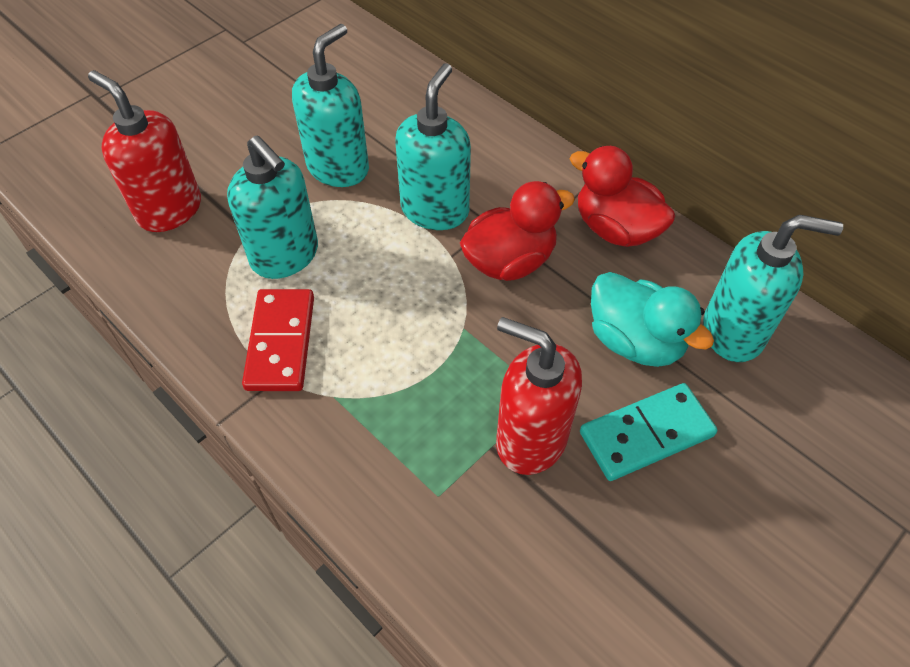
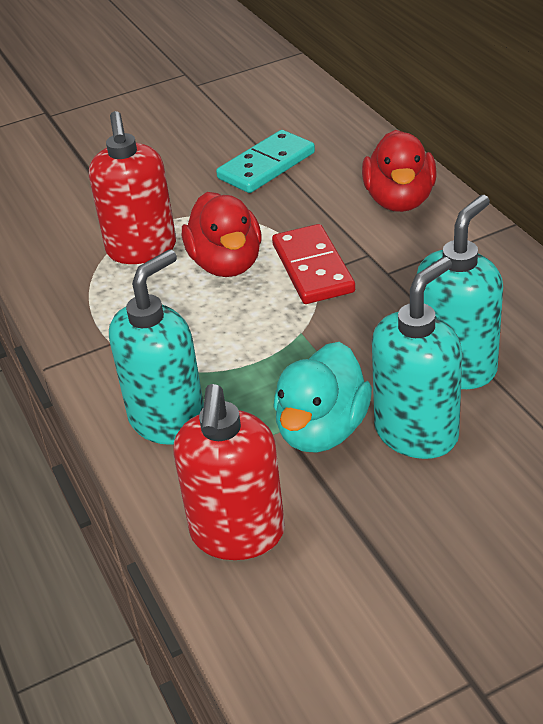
turquoise soap dispenser: 4 -> 3

